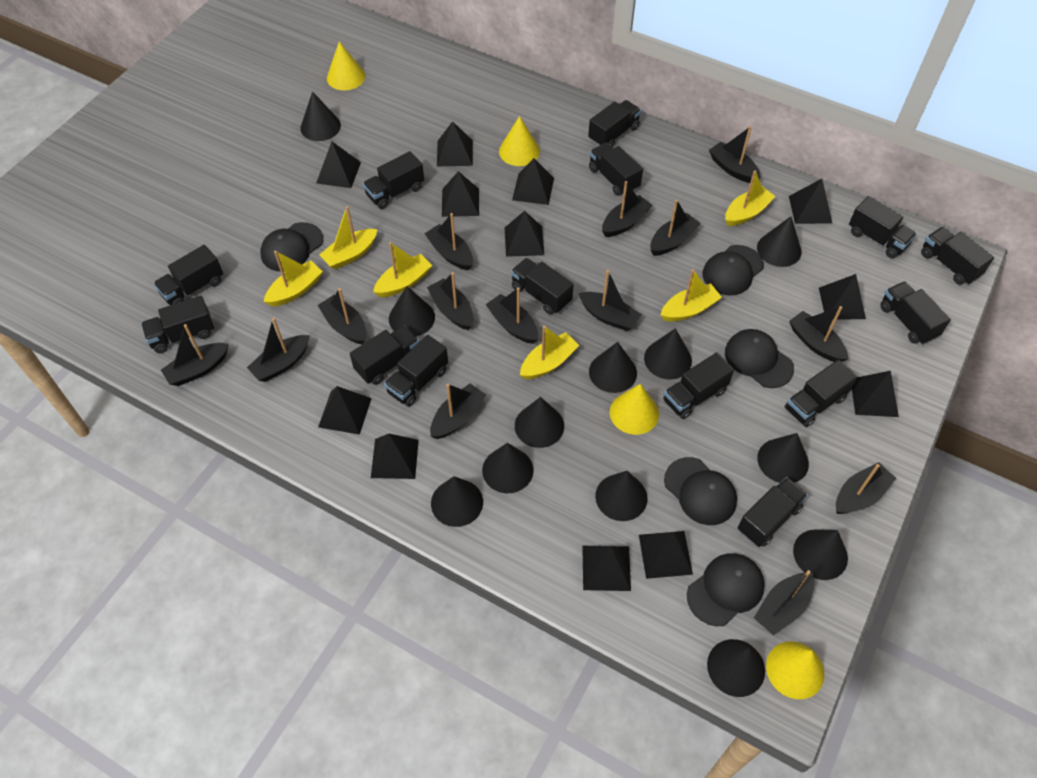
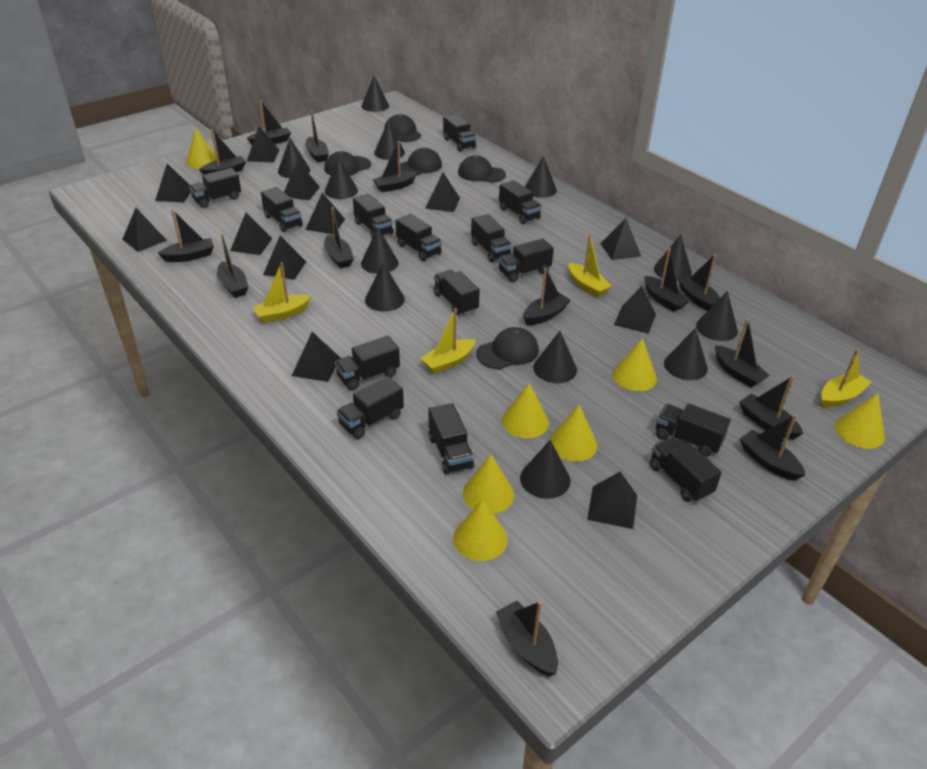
yellow boat: 6 -> 4
yellow cone: 4 -> 7

